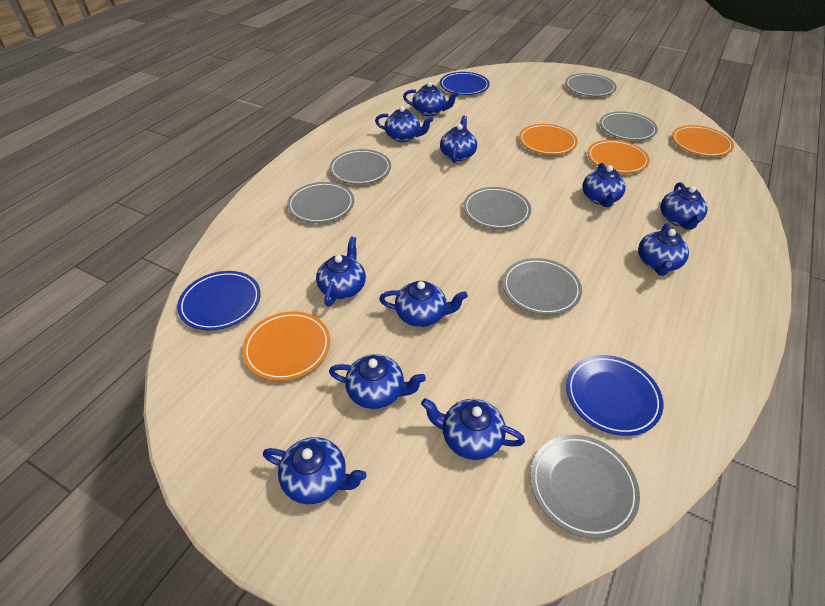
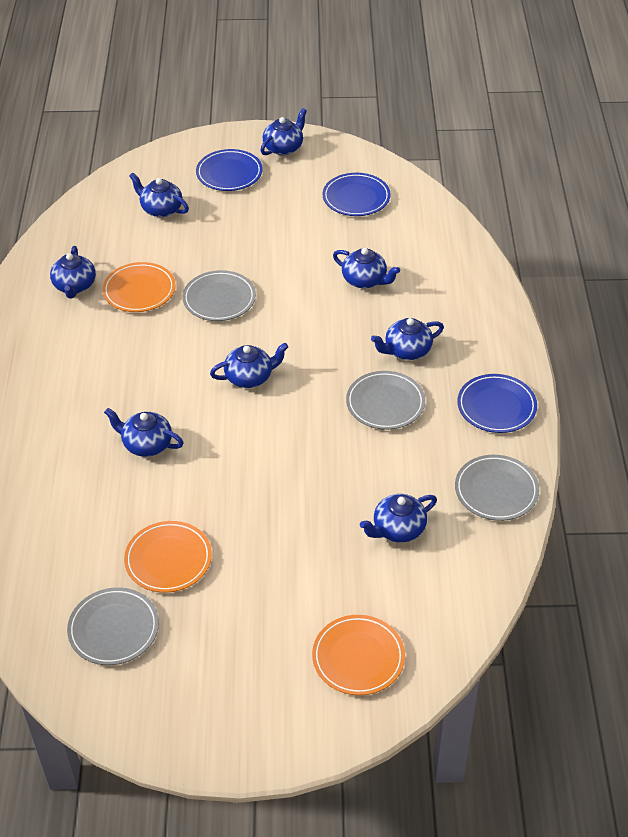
blue teapot: 11 -> 8
grey plate: 7 -> 4
orange plate: 4 -> 3

